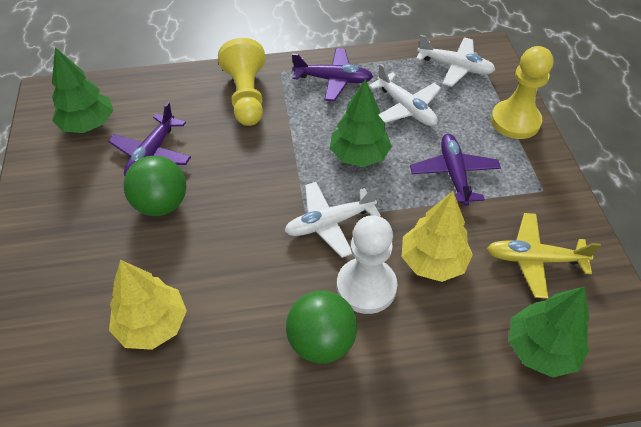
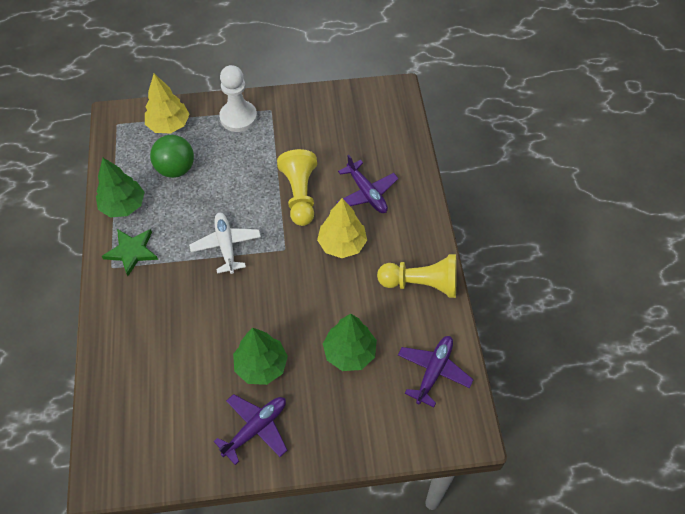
green ball: 2 -> 1
green star: 0 -> 1
white plane: 3 -> 1
yellow plane: 1 -> 0

